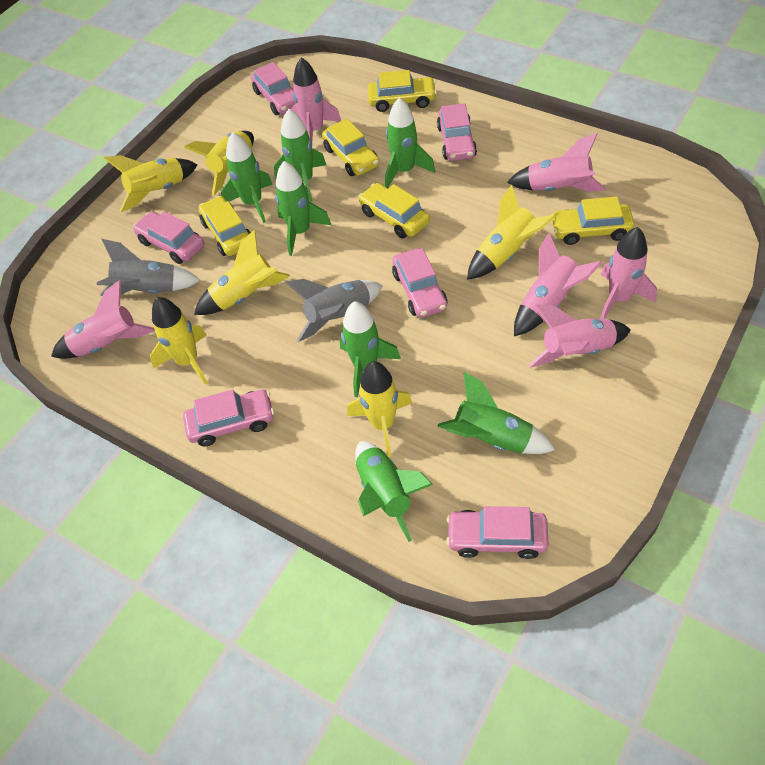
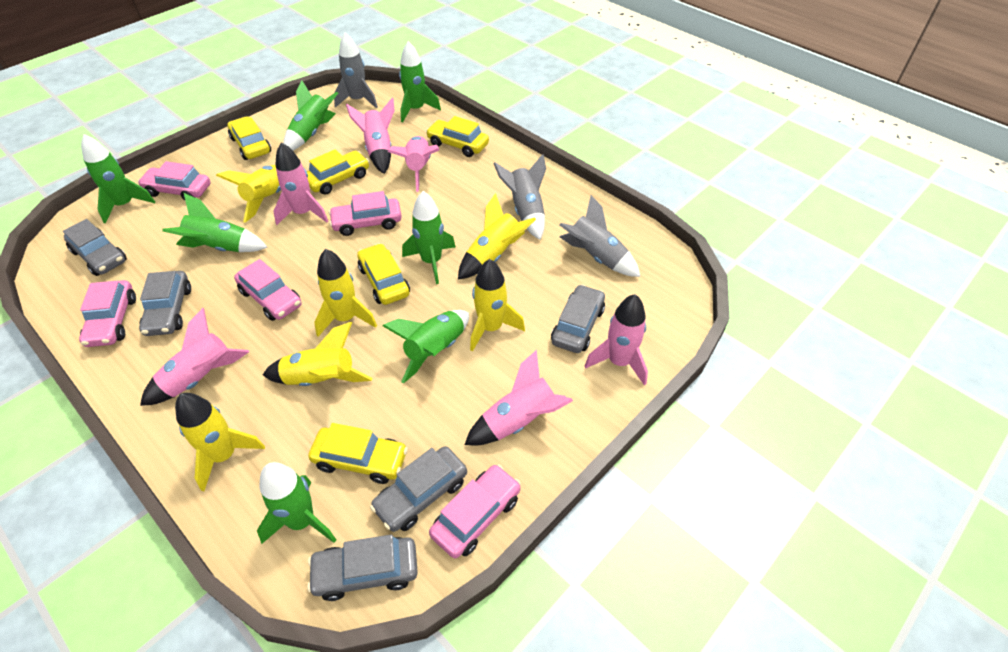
grey car: 0 -> 5
grey rocket: 2 -> 3
pink car: 6 -> 5

